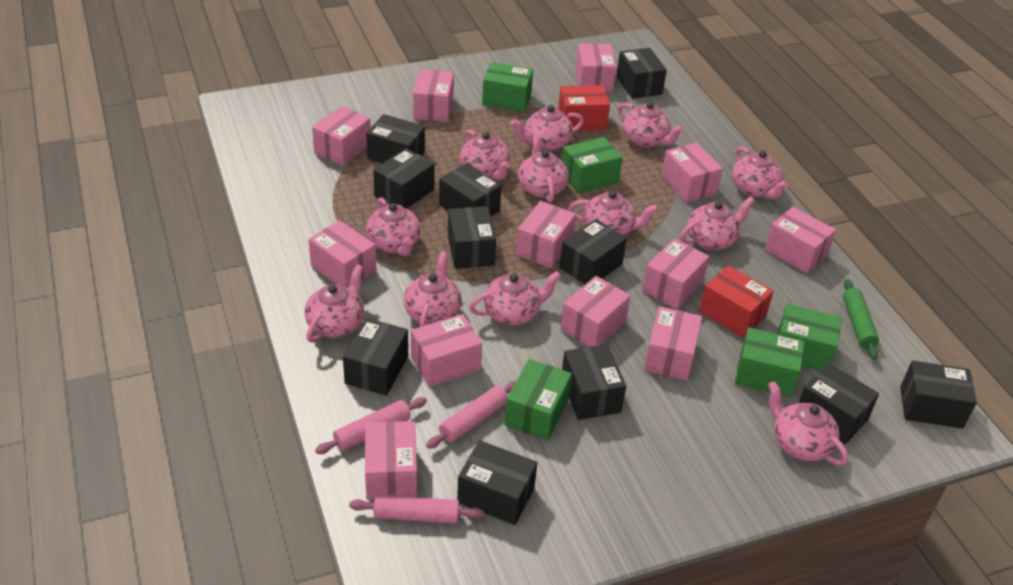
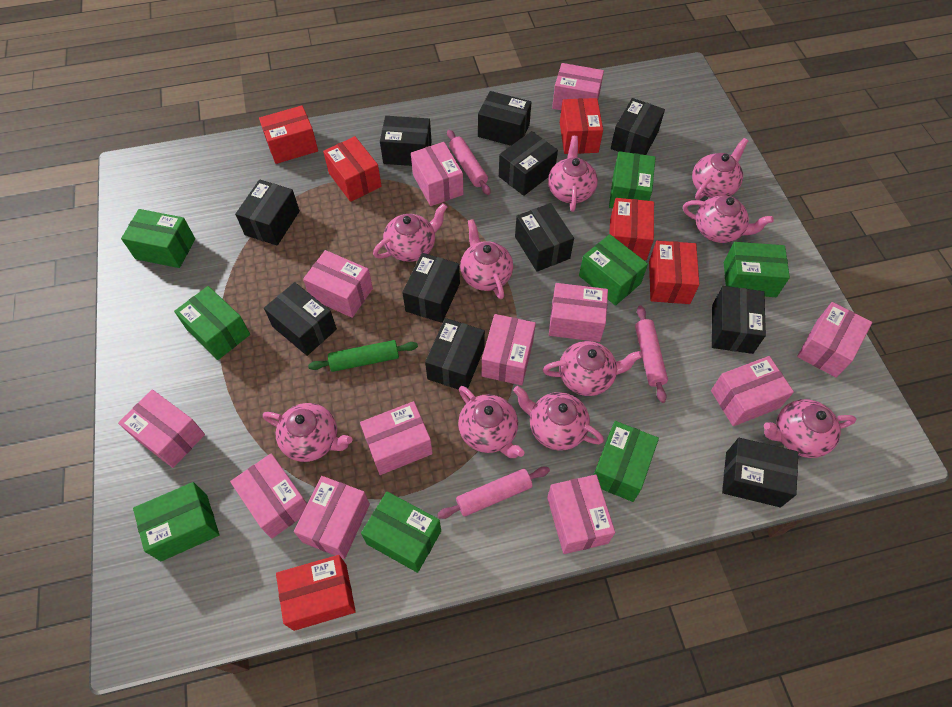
green box: 5 -> 8
pink teapot: 12 -> 10
red box: 2 -> 6

